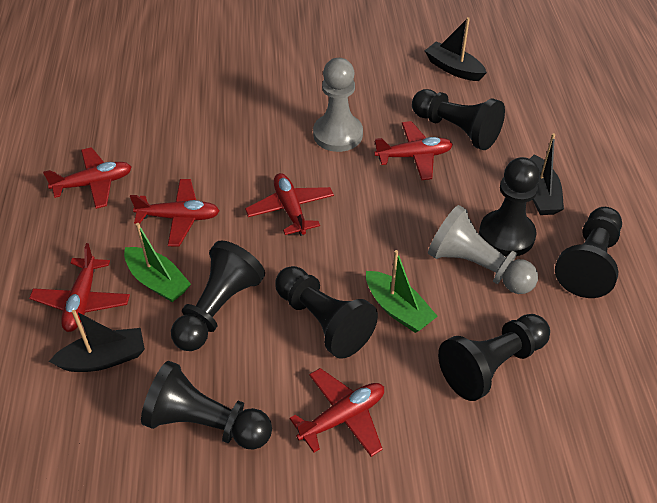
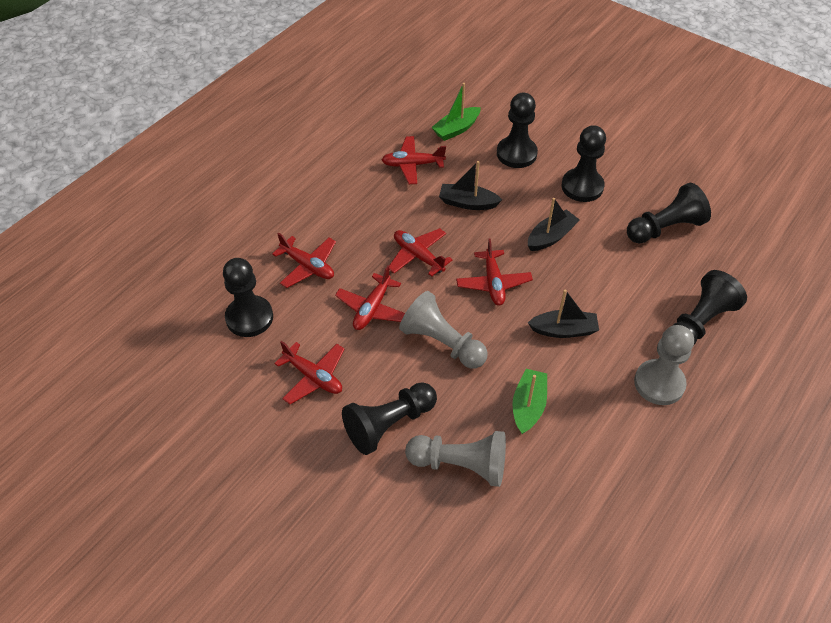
black pawn: 7 -> 6
grey pawn: 2 -> 3

